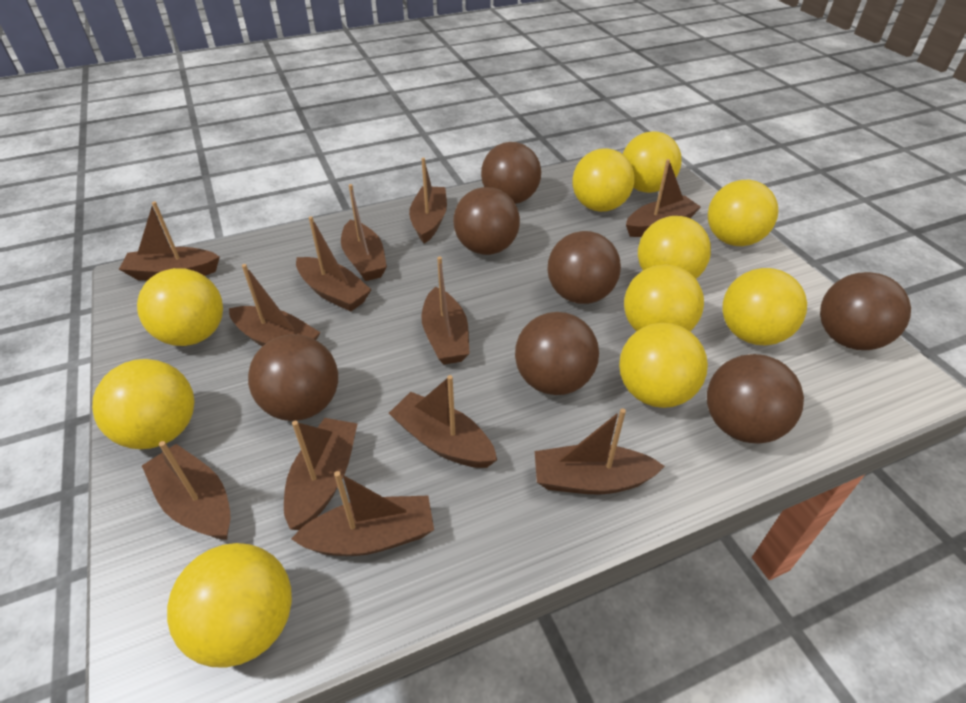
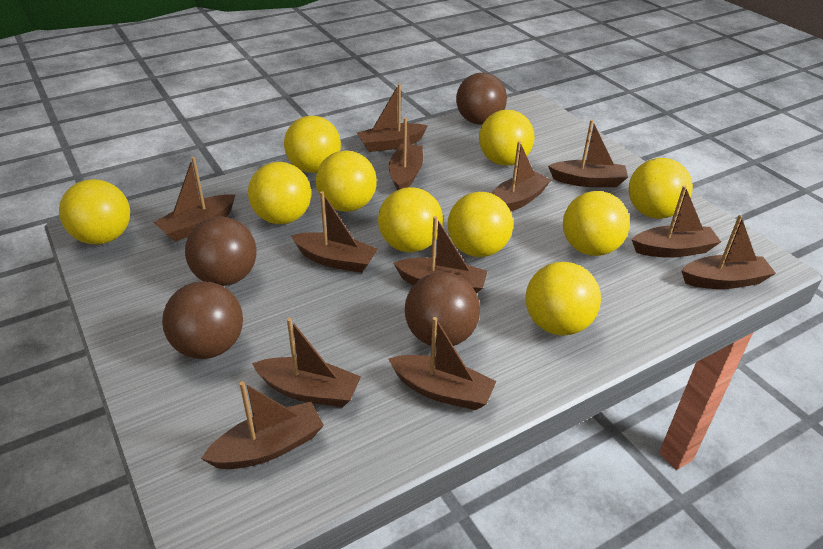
brown ball: 7 -> 4

